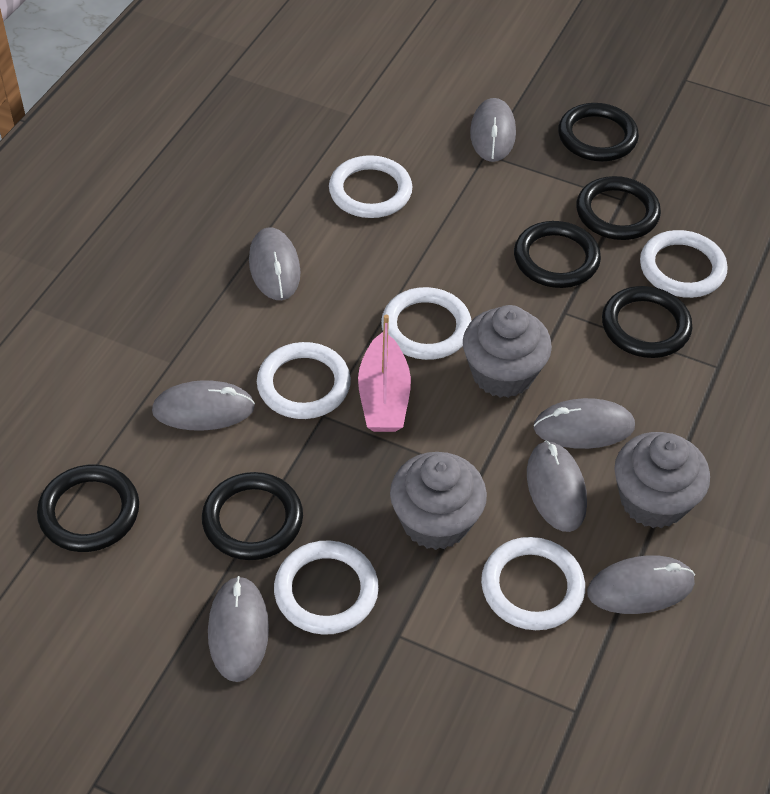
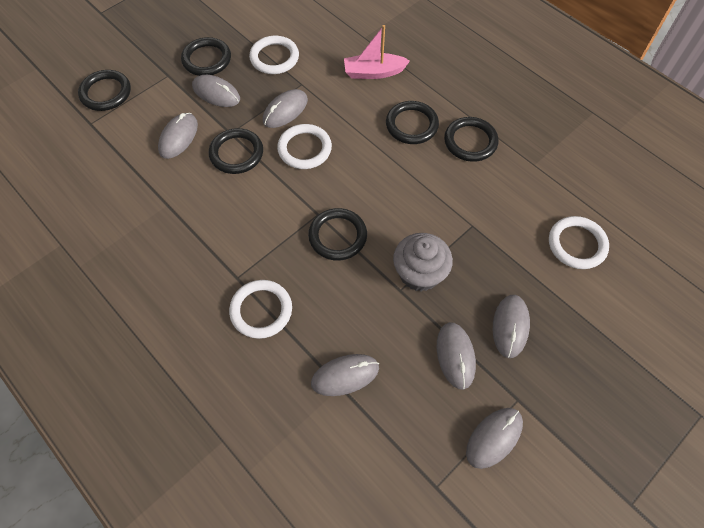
grey cupcake: 3 -> 1
white ring: 6 -> 4

